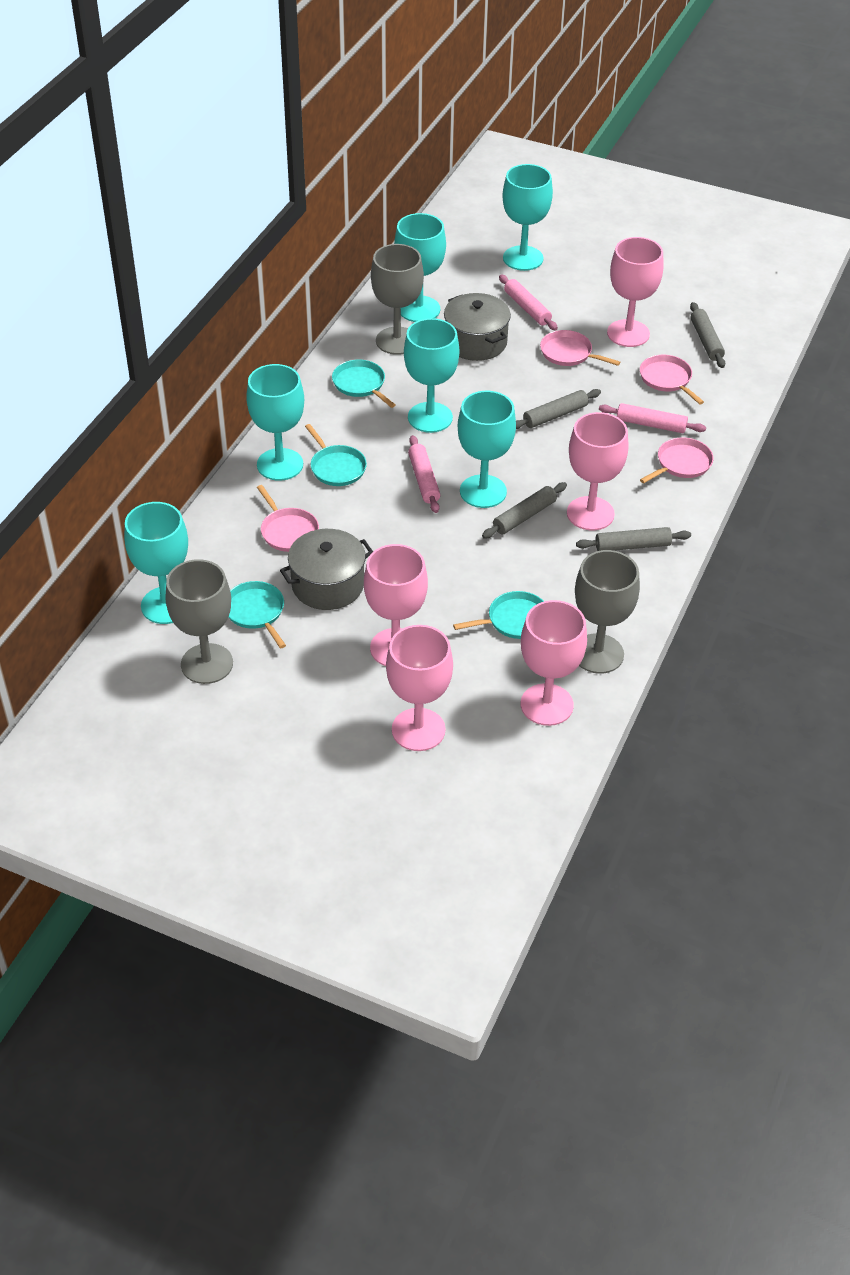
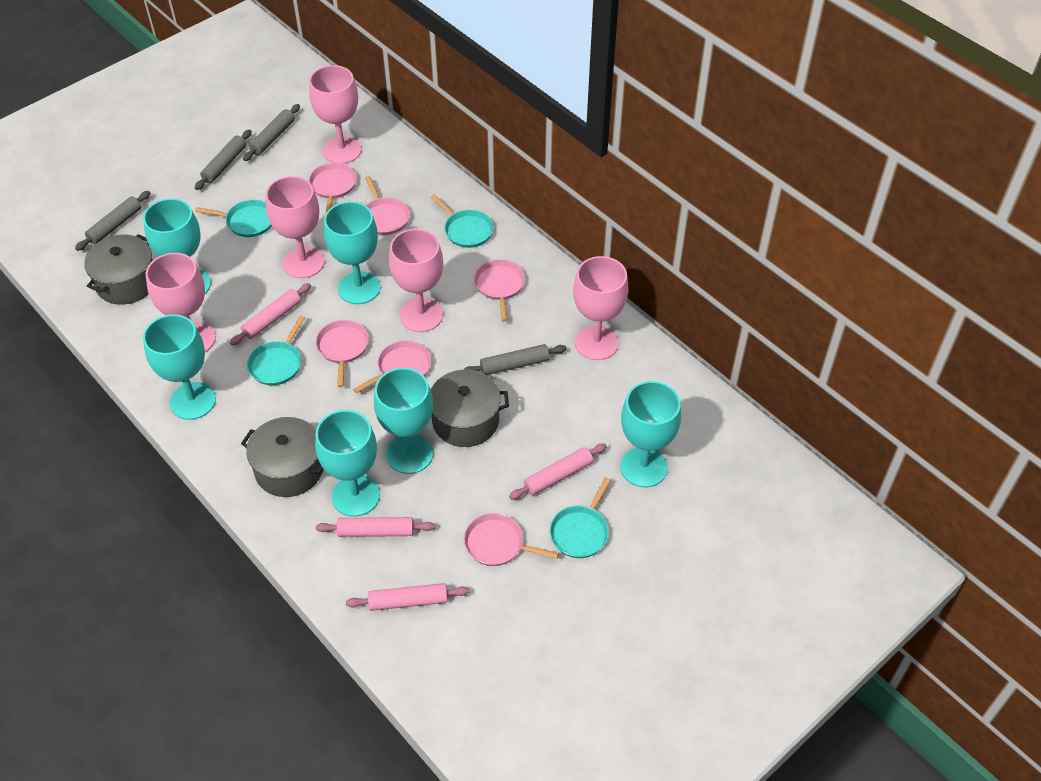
grey goblet: 3 -> 0
grey pot: 2 -> 3
pink pan: 4 -> 6
pink rolling pin: 3 -> 4

